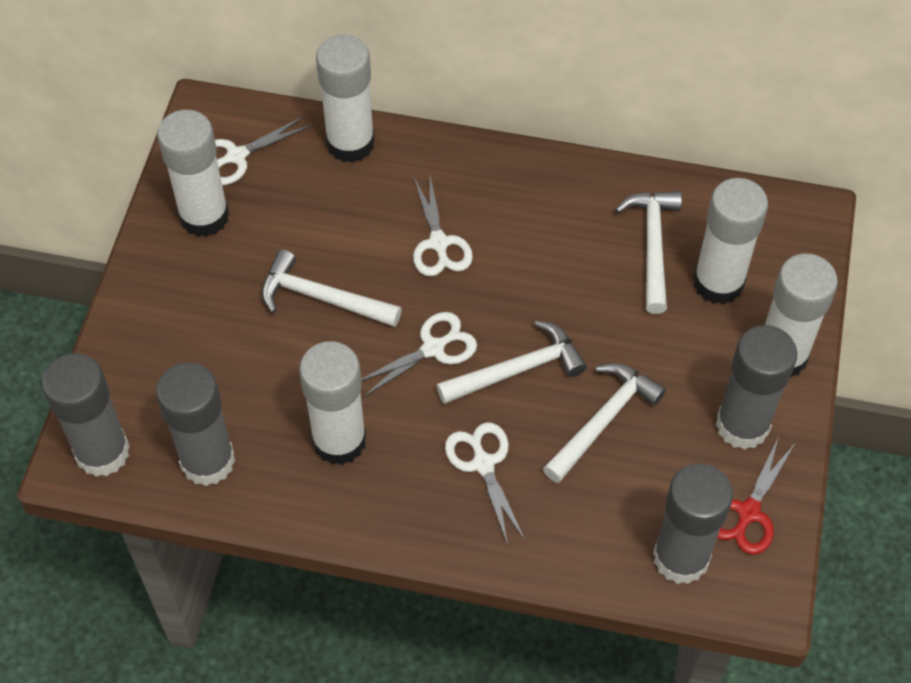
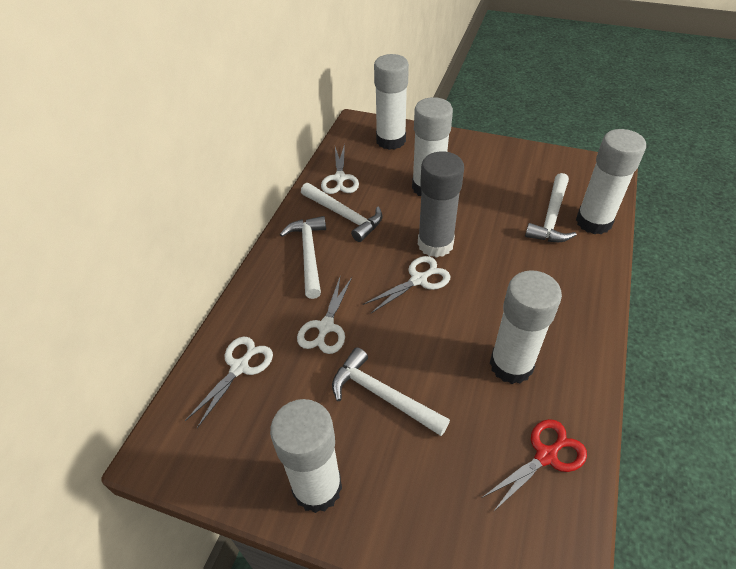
grey glue stick: 4 -> 1

